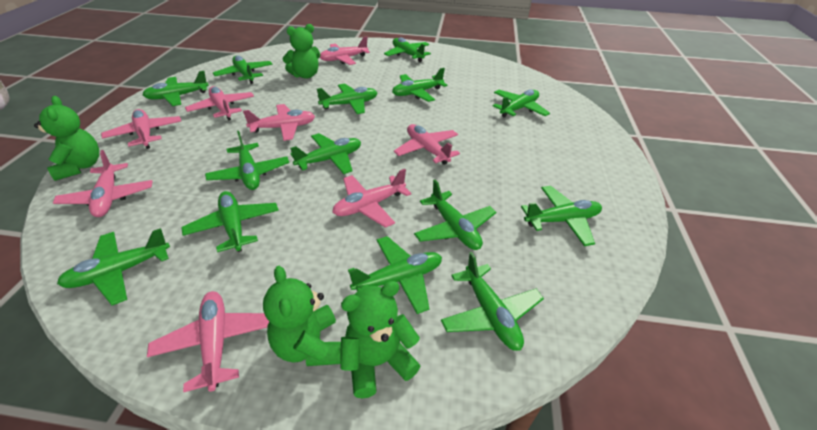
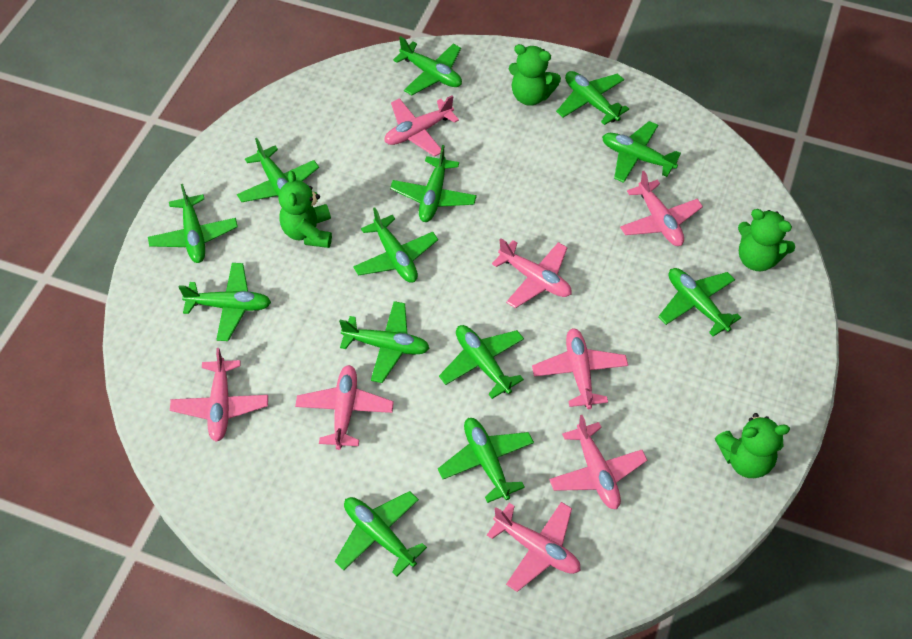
green plane: 14 -> 13

